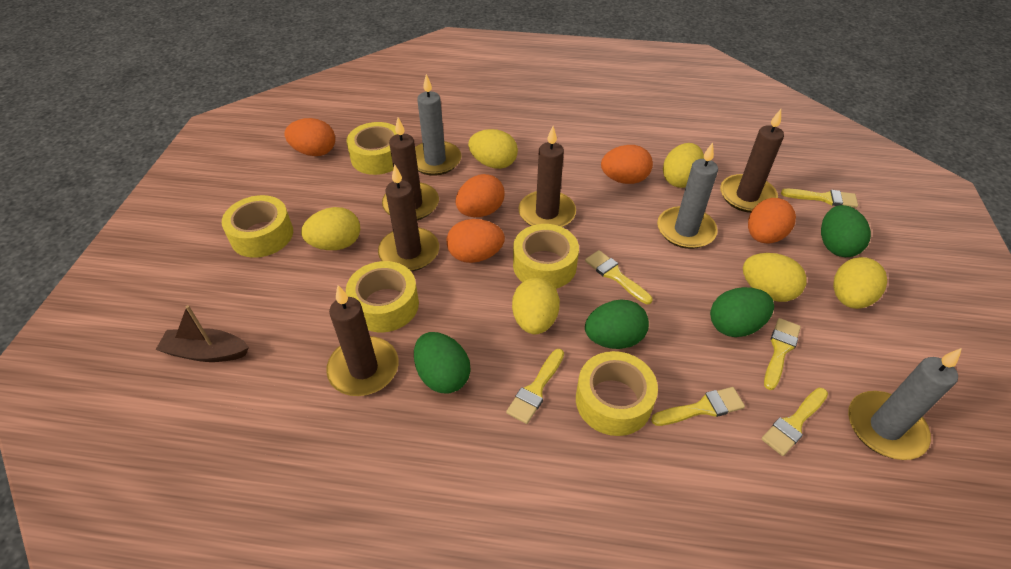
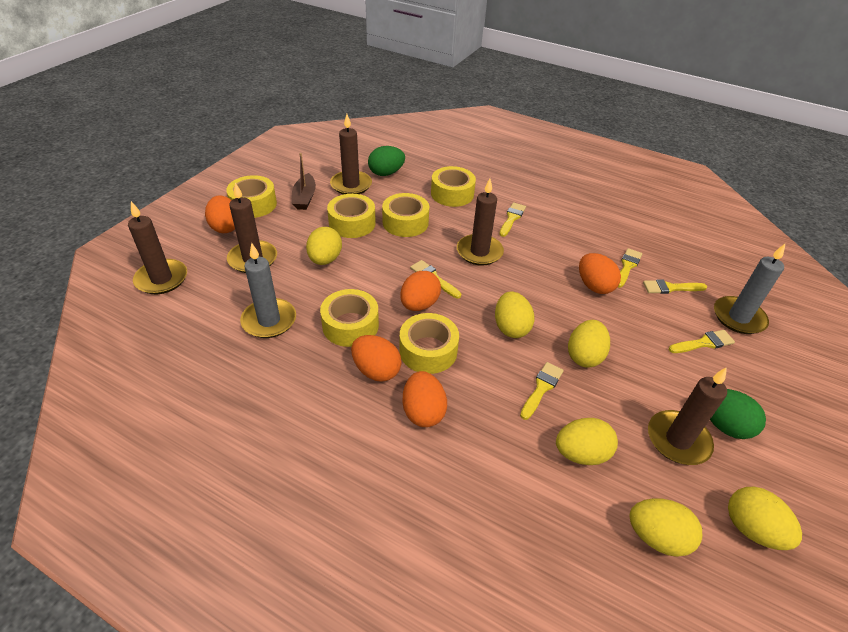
green egg: 4 -> 2
grey candle: 3 -> 2
yellow tape: 5 -> 6

